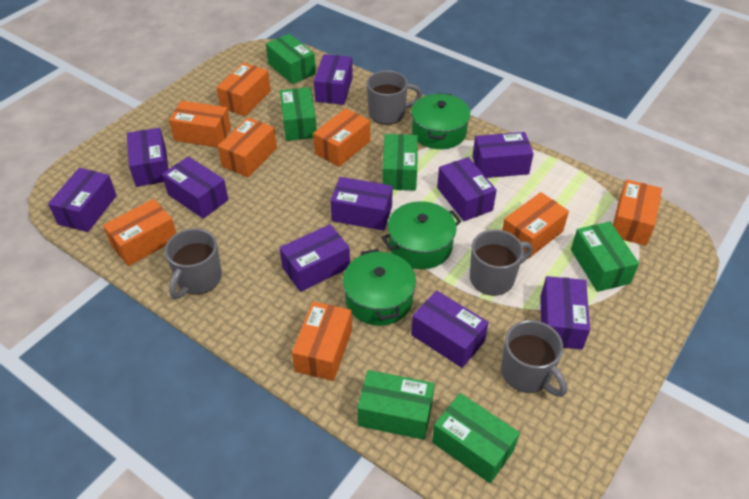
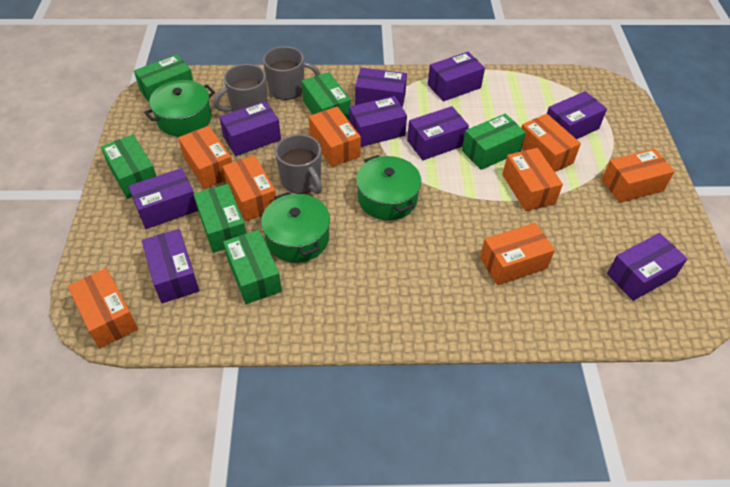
grey mug: 4 -> 3
purple box: 10 -> 9

